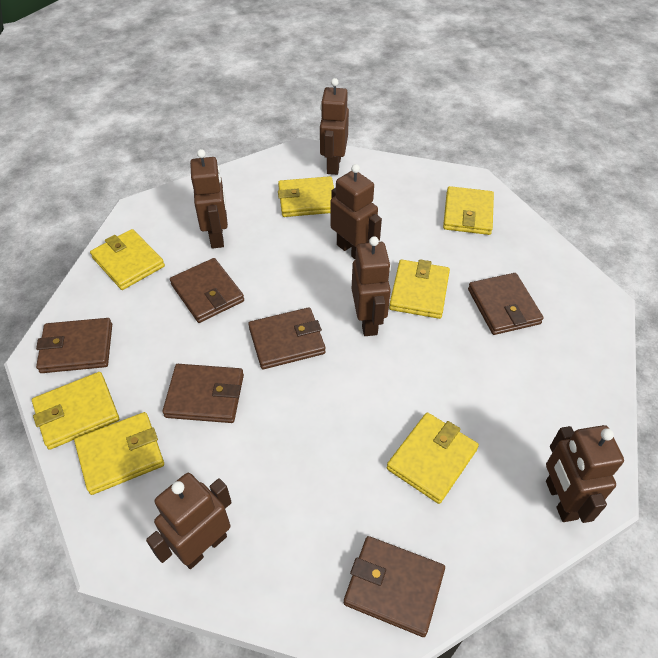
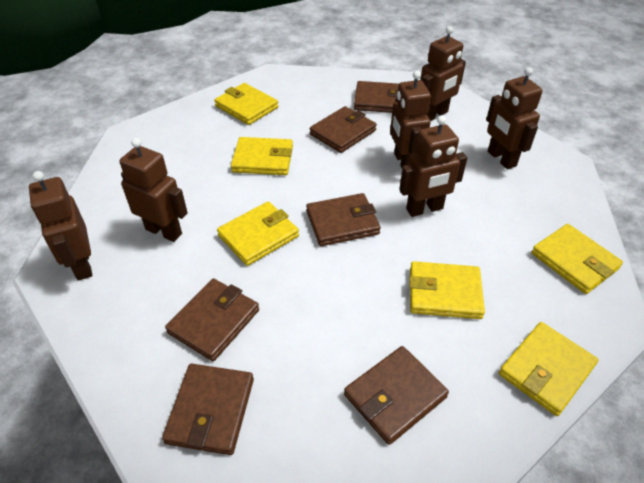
yellow wallet: 7 -> 6

